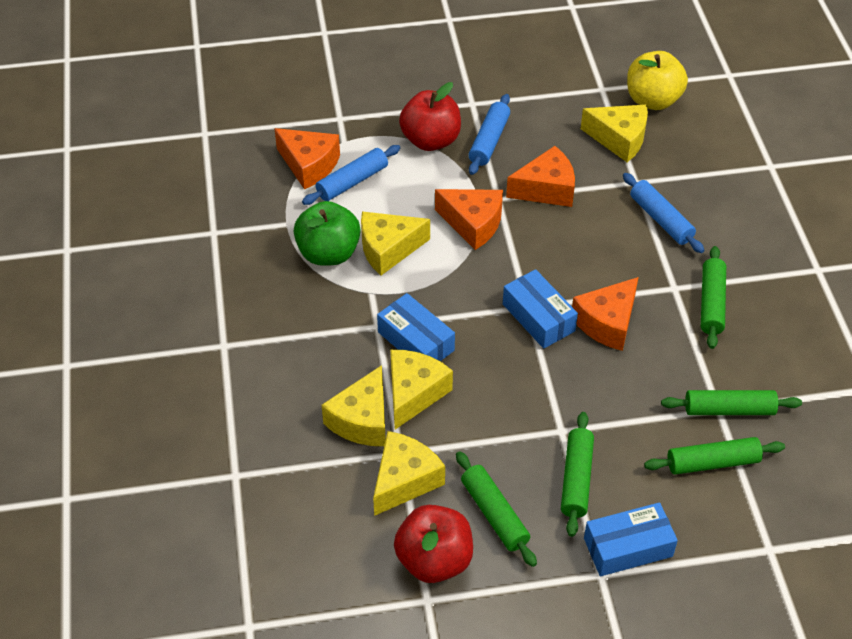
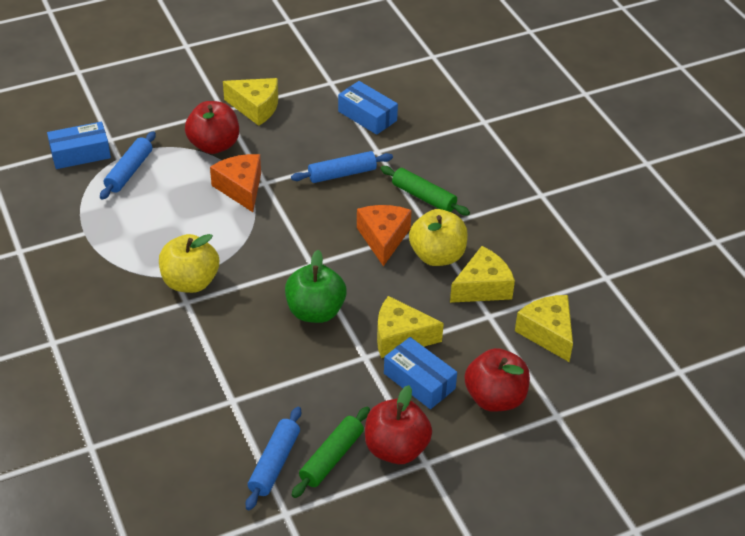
green rolling pin: 5 -> 2
orange cheese: 4 -> 2
red apple: 2 -> 3
yellow apple: 1 -> 2
yellow cheese: 5 -> 4

